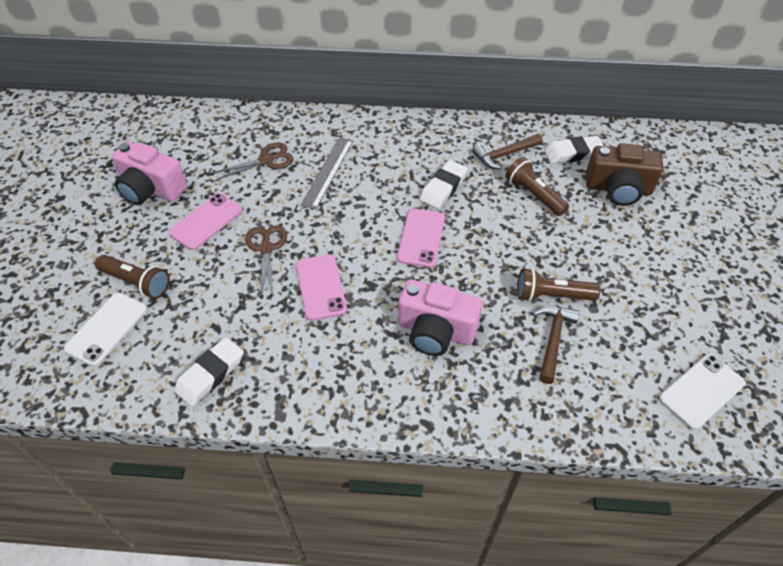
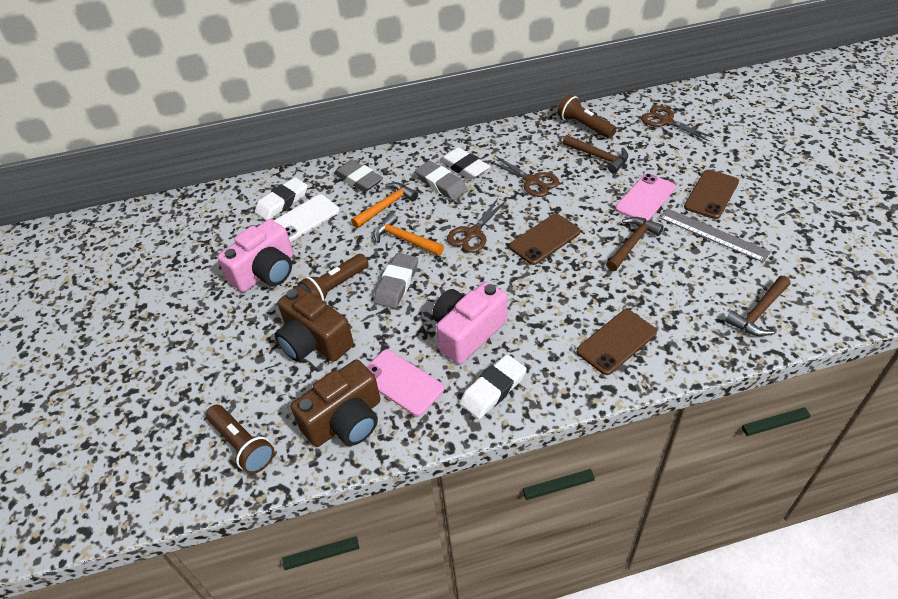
brown camera: 1 -> 2
brown hammer: 2 -> 3
brown phone: 0 -> 3
brown scissors: 2 -> 3
grey eraser: 0 -> 3
orange hammer: 0 -> 2
pink phone: 3 -> 2
white phone: 2 -> 1

